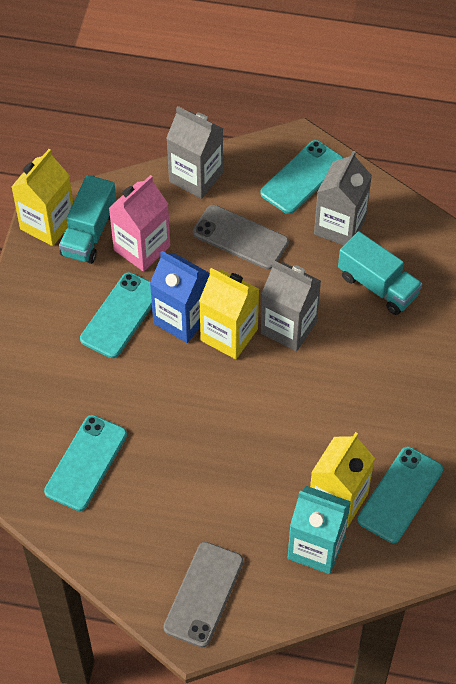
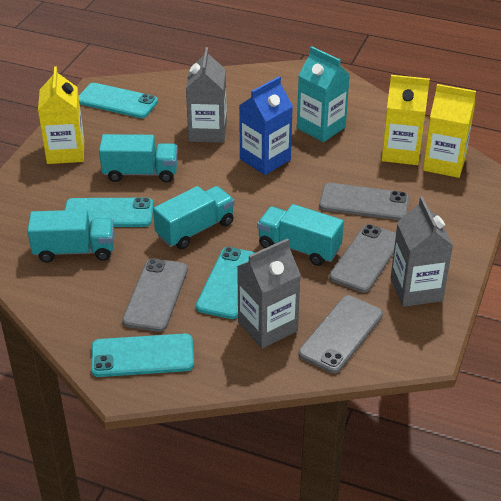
grey phone: 2 -> 4
pink carton: 1 -> 0
turquoise truck: 2 -> 4

